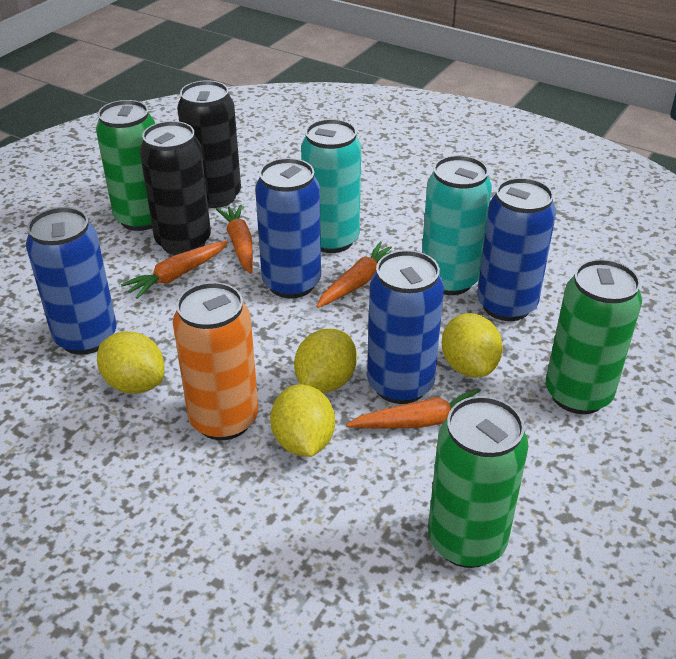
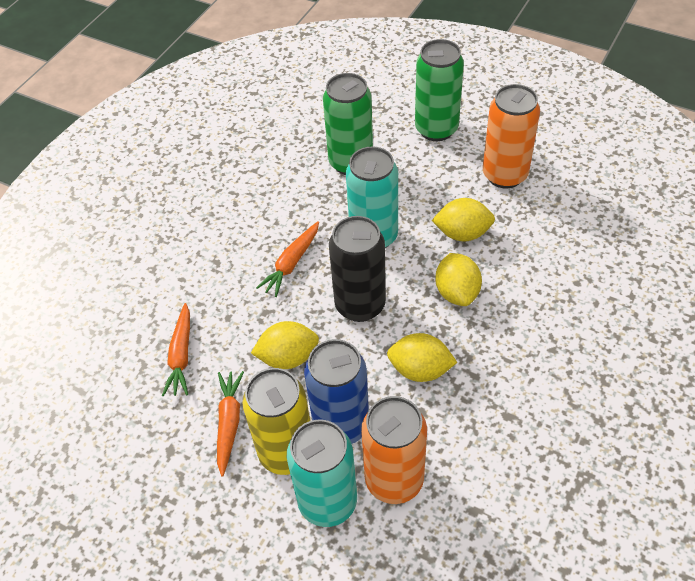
black can: 2 -> 1
blue can: 4 -> 1
green can: 3 -> 2
orange can: 1 -> 2
orange carrot: 4 -> 3
yellow can: 0 -> 1

